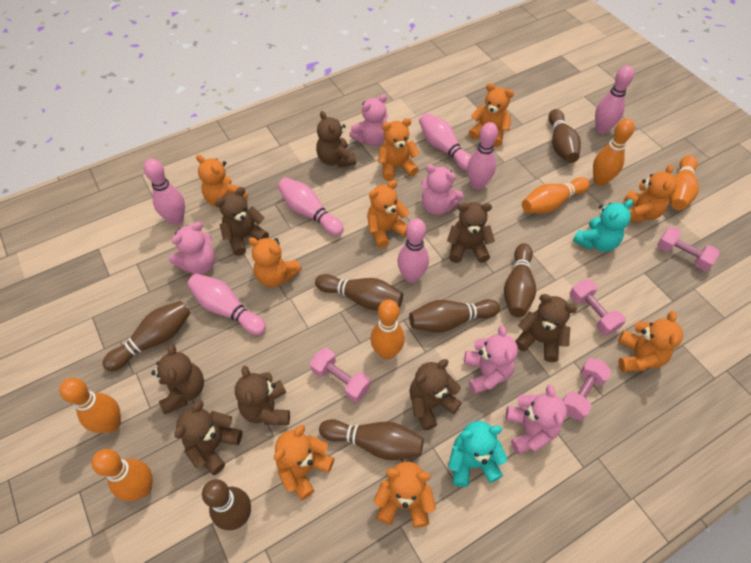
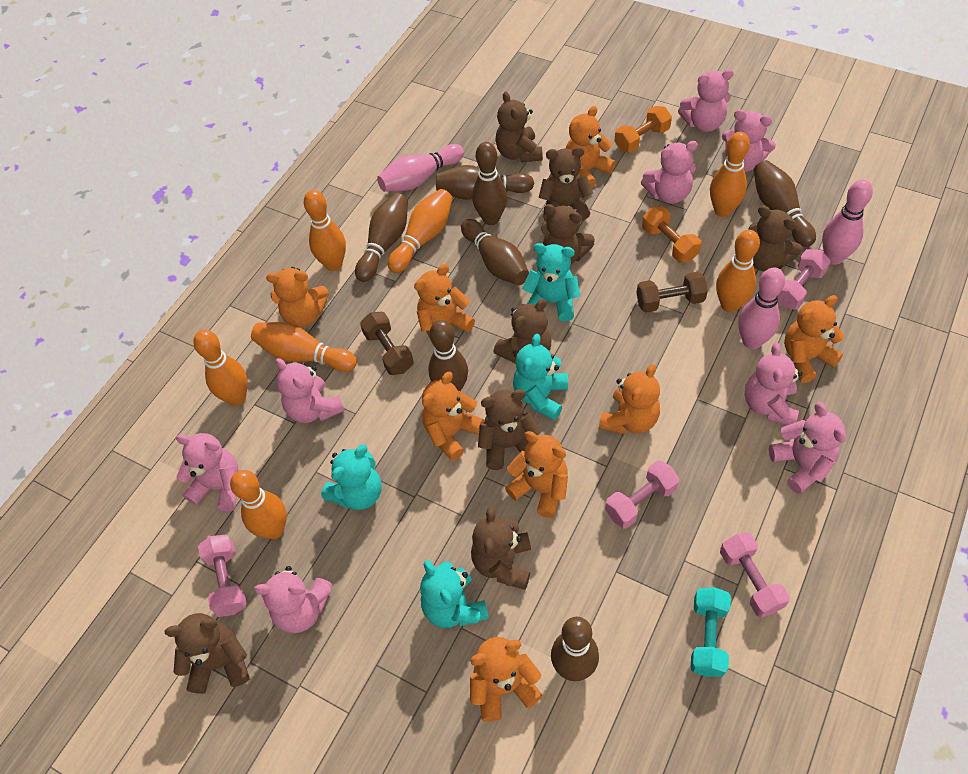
brown dumbbell: 0 -> 2
orange bowling pin: 6 -> 7
orange dumbbell: 0 -> 2
orange teddy bear: 9 -> 8
pink bowling pin: 7 -> 3
pink teddy bear: 5 -> 8
turquoise dumbbell: 0 -> 1
turquoise teddy bear: 2 -> 4

